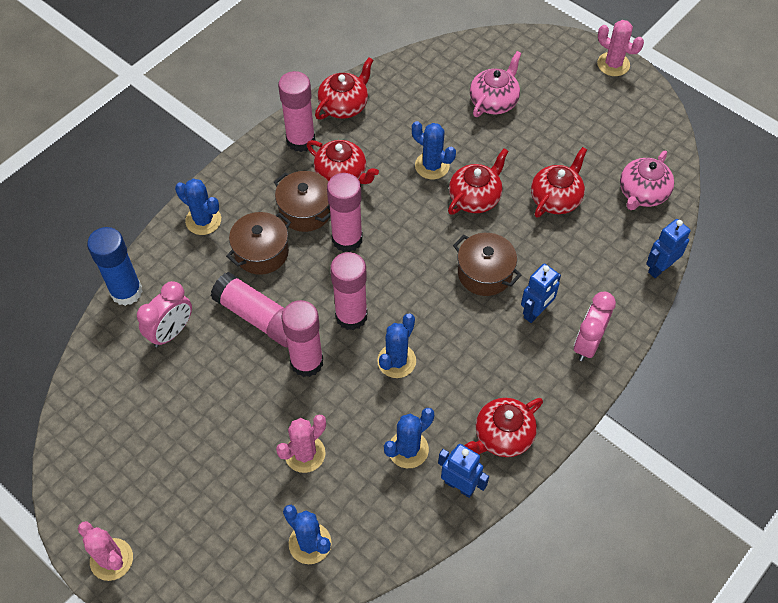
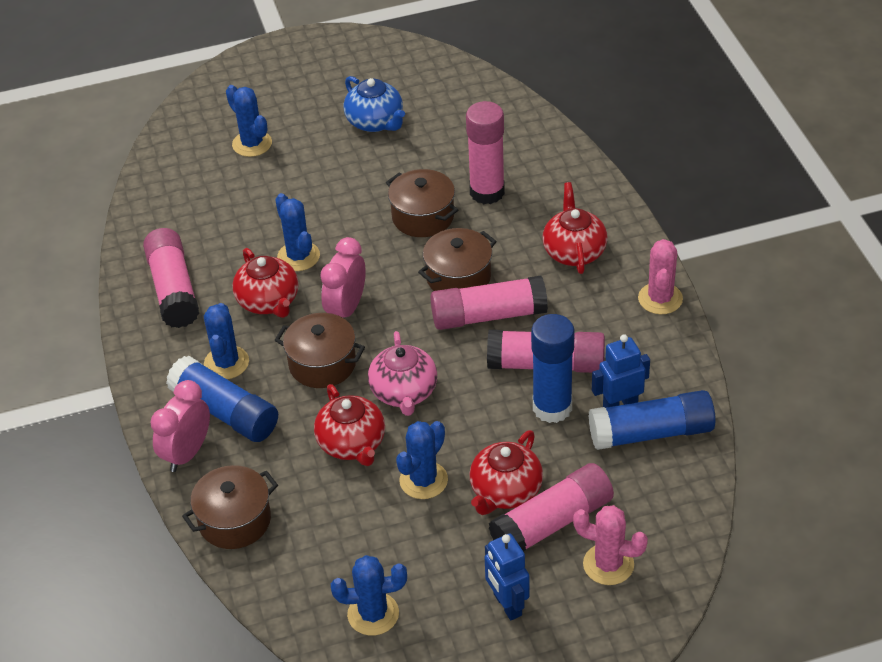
blue glue stick: 1 -> 3
blue robot: 3 -> 2
blue teapot: 0 -> 1
brown pot: 3 -> 4
pink cactus: 3 -> 2
pink teapot: 2 -> 1
red teapot: 5 -> 4

